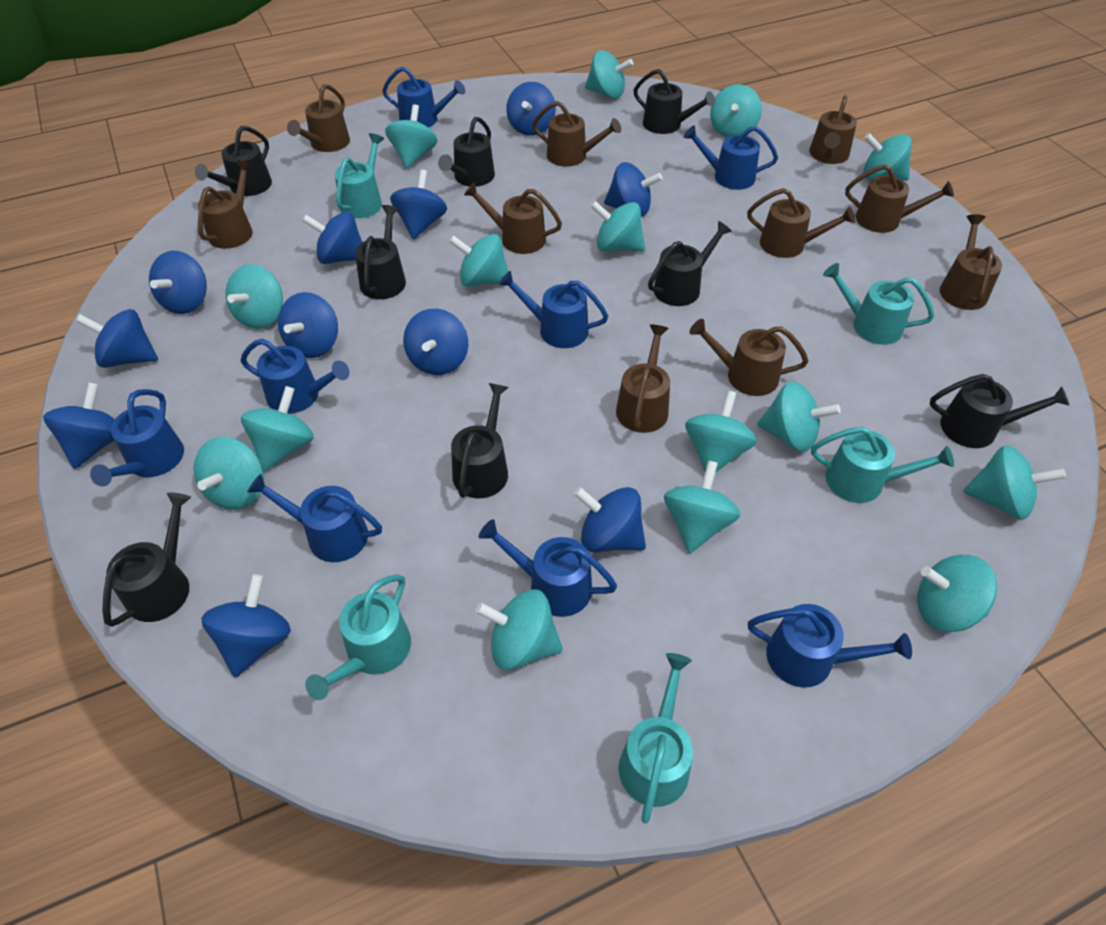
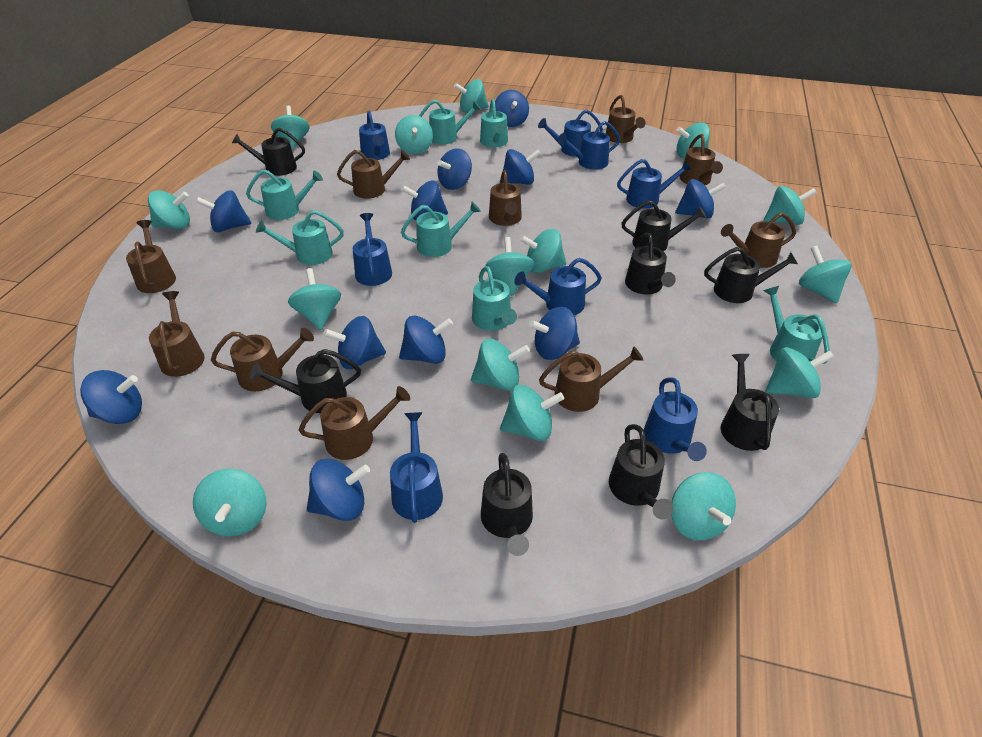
turquoise watering can: 5 -> 7

